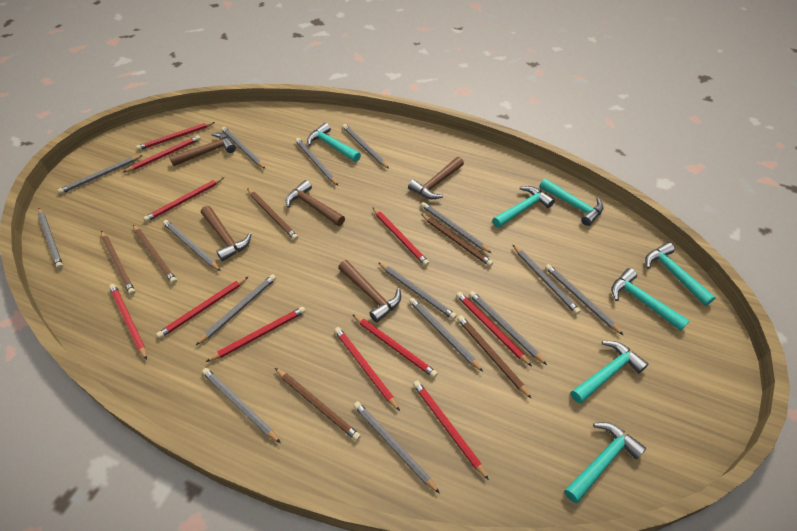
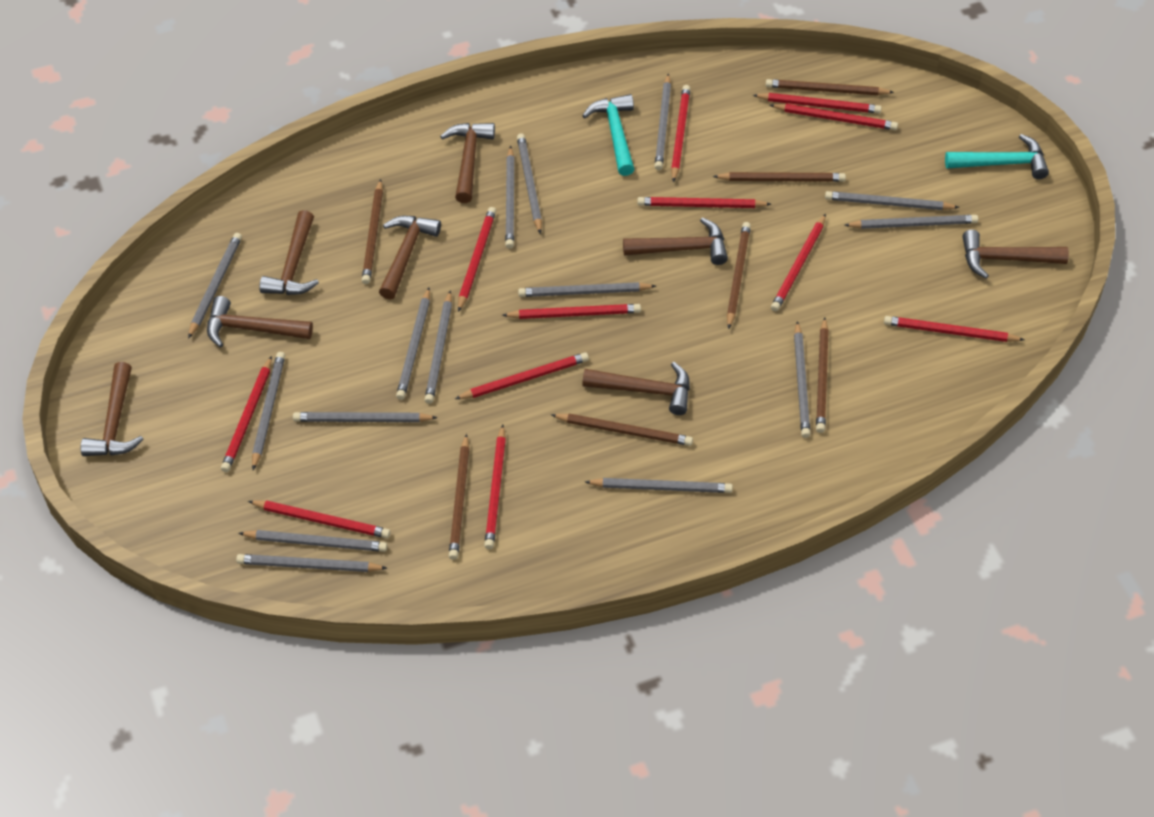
brown hammer: 5 -> 8
brown pencil: 6 -> 7
red pencil: 11 -> 12
turquoise hammer: 7 -> 2

